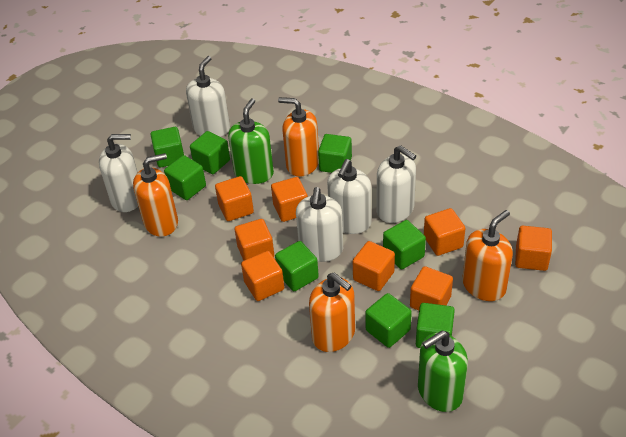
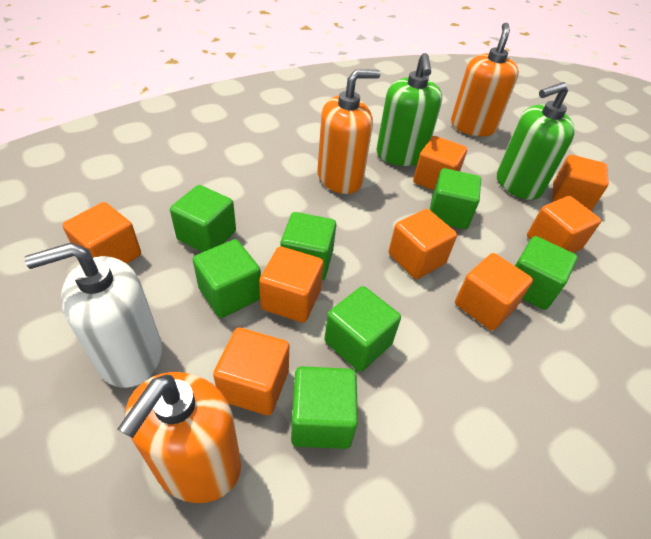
green cube: 8 -> 7
orange soap dispenser: 4 -> 3
white soap dispenser: 5 -> 1

